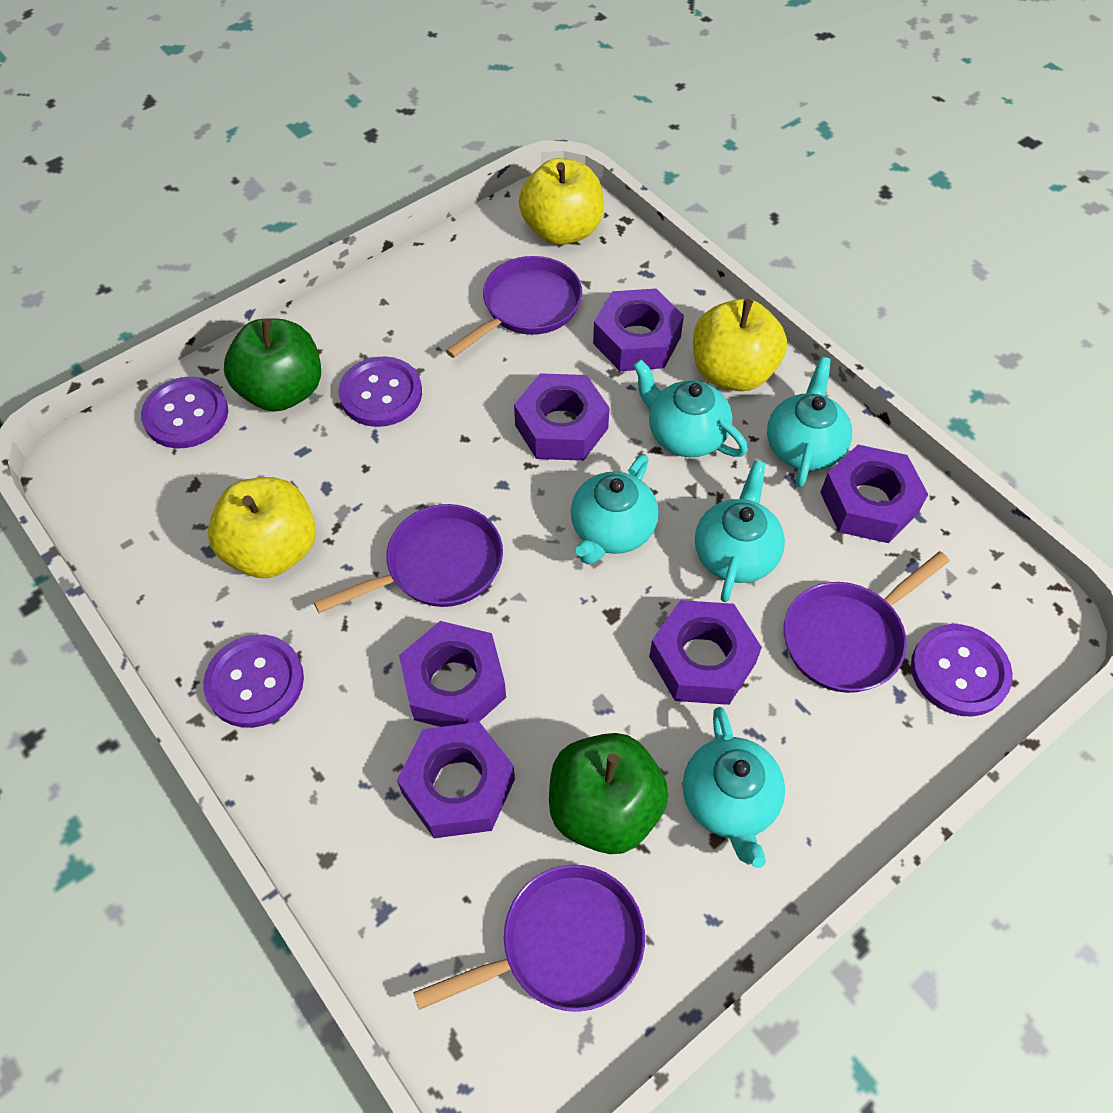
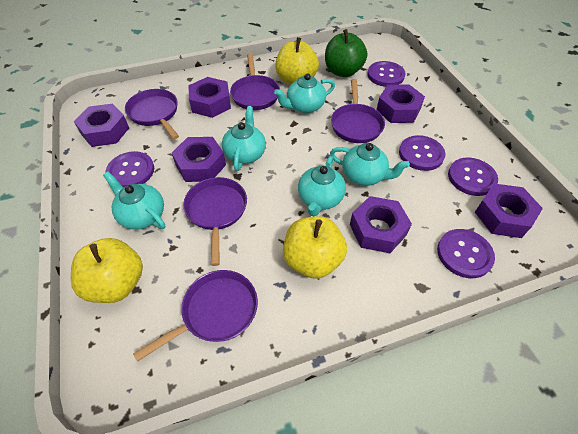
green apple: 2 -> 1
purple button: 4 -> 5
purple pan: 4 -> 5

